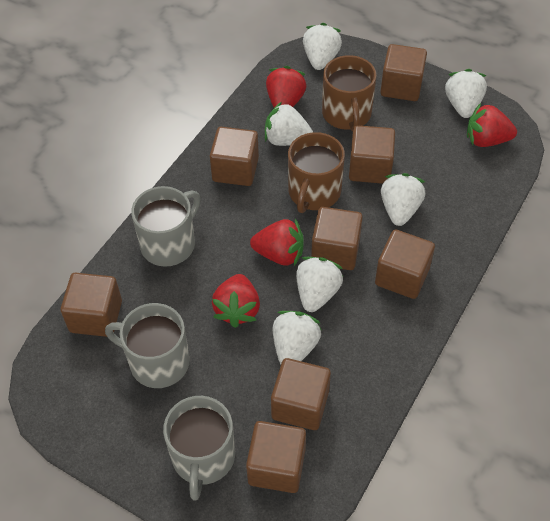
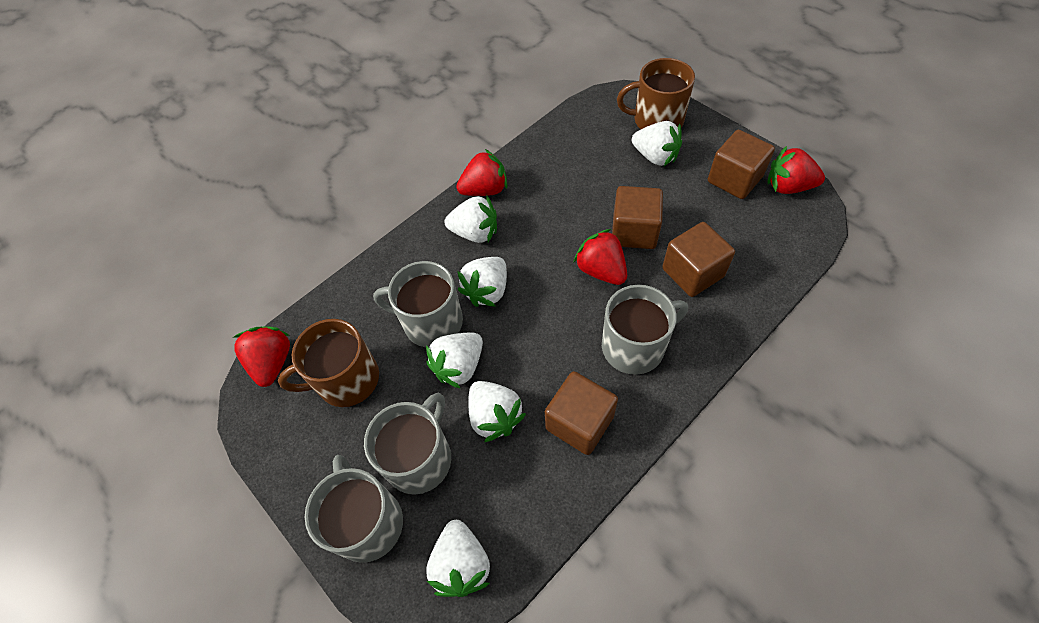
brown cube: 8 -> 4
grey mug: 3 -> 4

